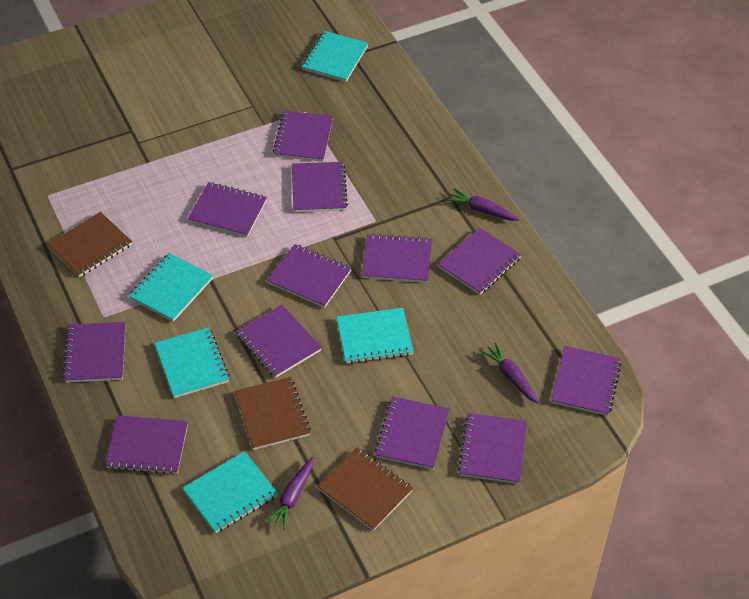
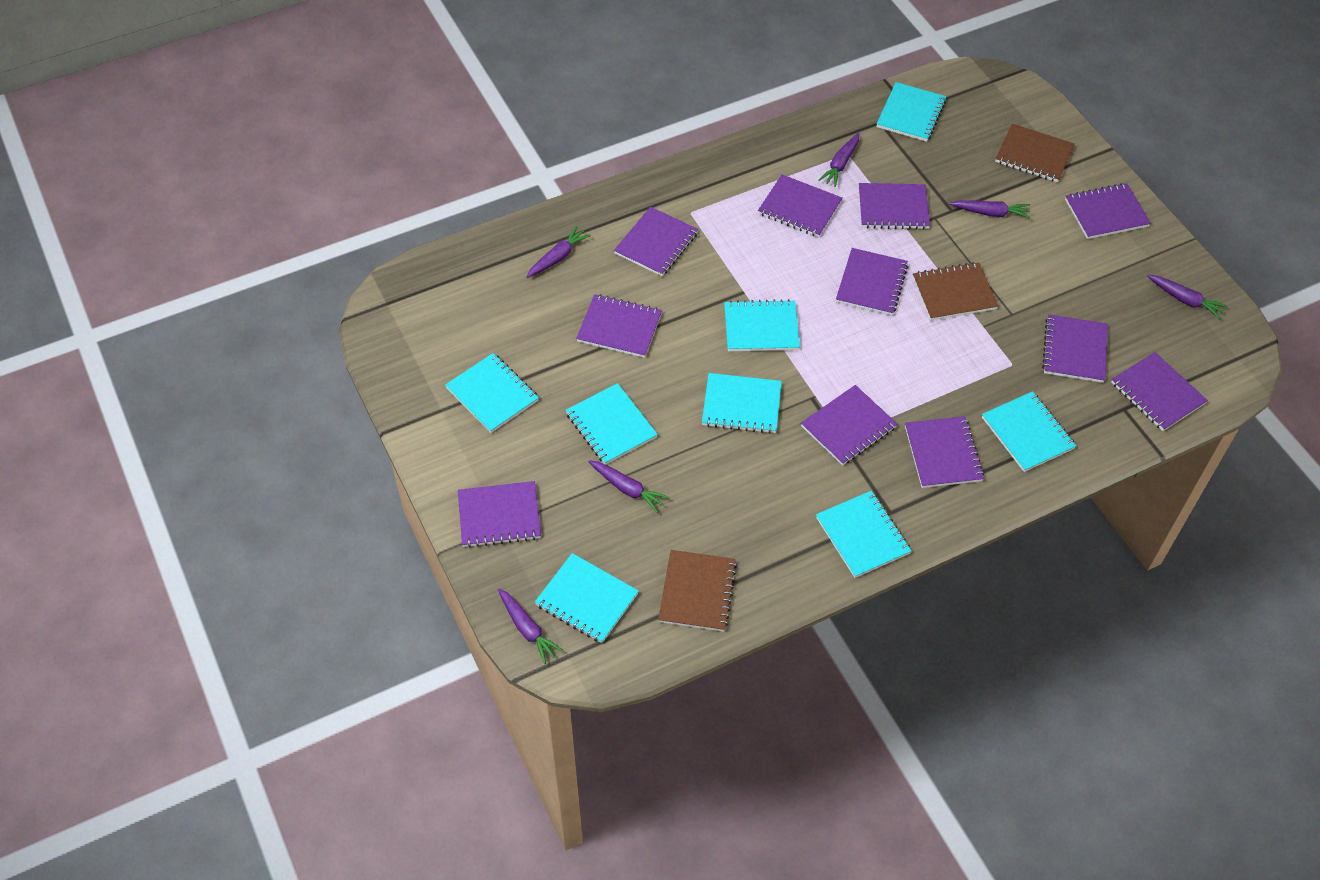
purple carrot: 3 -> 6
purple notebook: 12 -> 11
turquoise notebook: 5 -> 8

